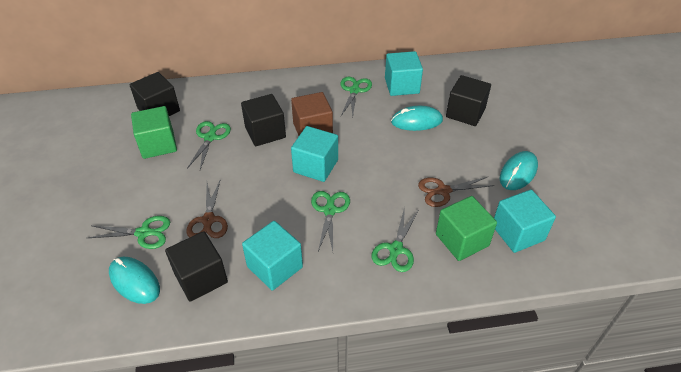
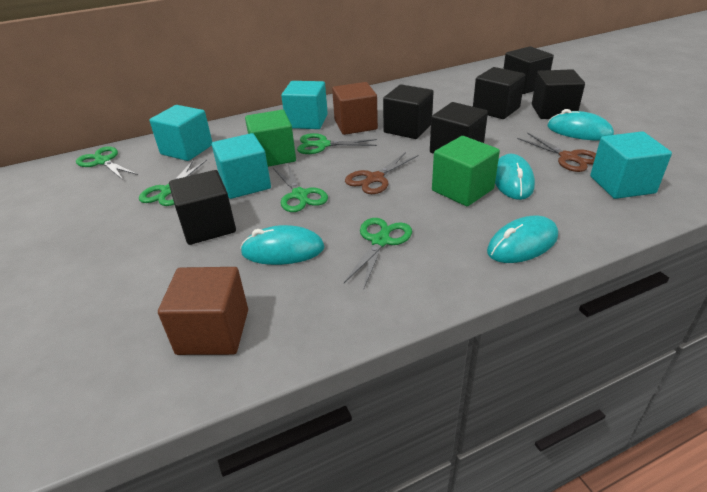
black cube: 4 -> 6
brown cube: 1 -> 2
turquoise mouse: 3 -> 4

